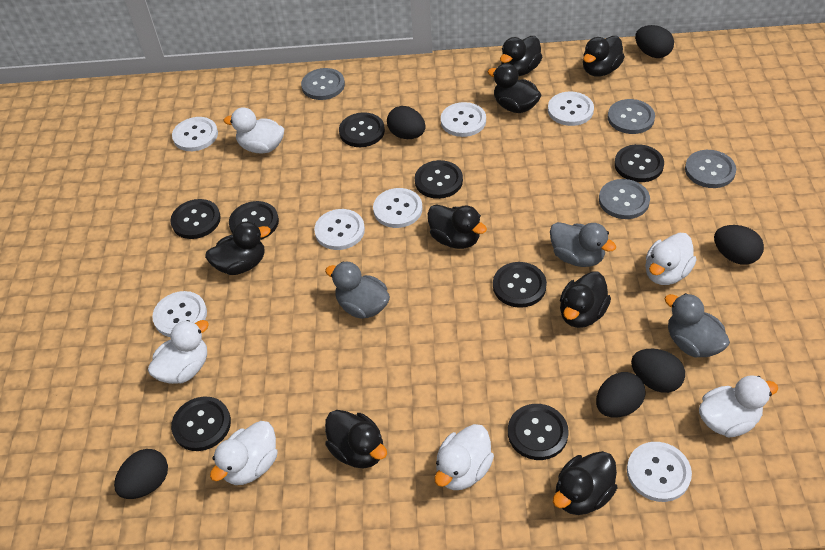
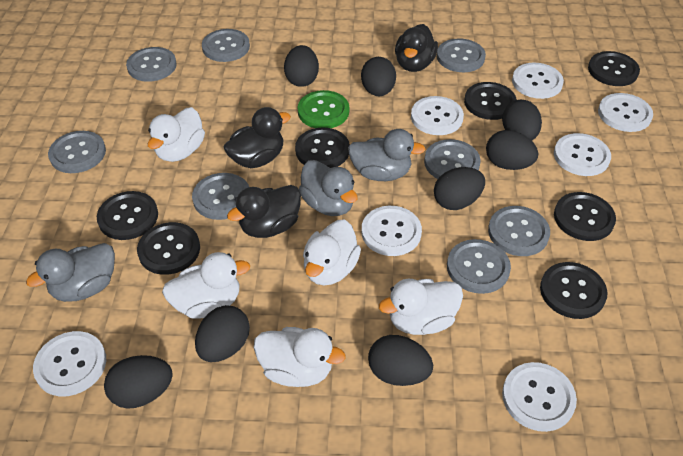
black button: 8 -> 7
black duck: 8 -> 3
black egg: 6 -> 8
green button: 0 -> 1
grey button: 4 -> 8
white duck: 6 -> 5

